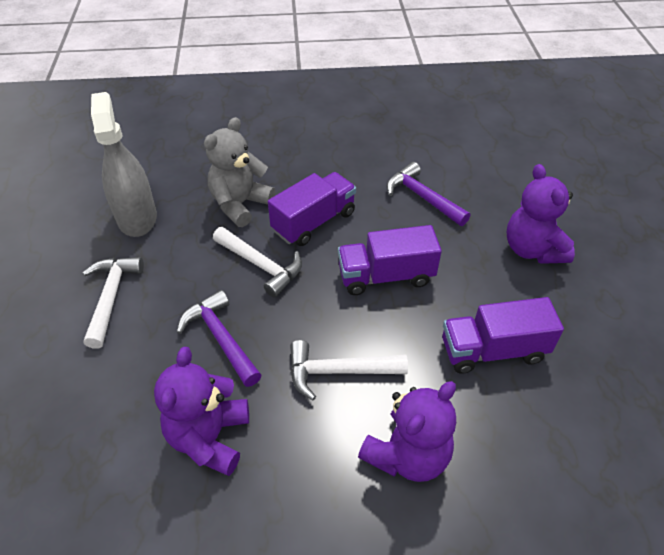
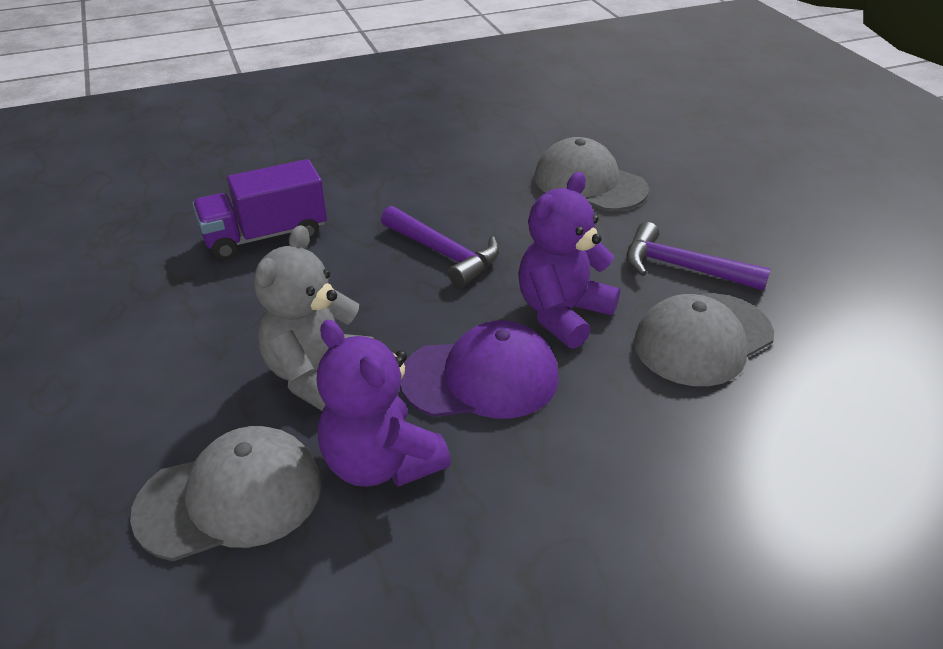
grey cap: 0 -> 3
grey spray bottle: 1 -> 0
purple cap: 0 -> 1
purple teddy bear: 3 -> 2
purple truck: 3 -> 1
white hammer: 3 -> 0

